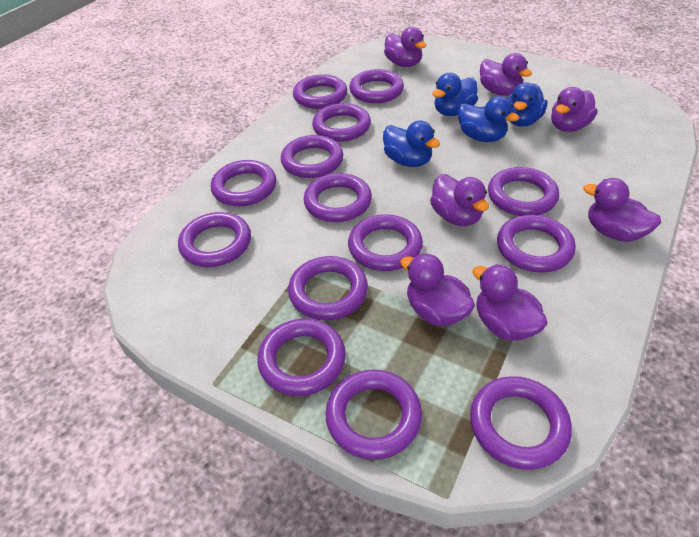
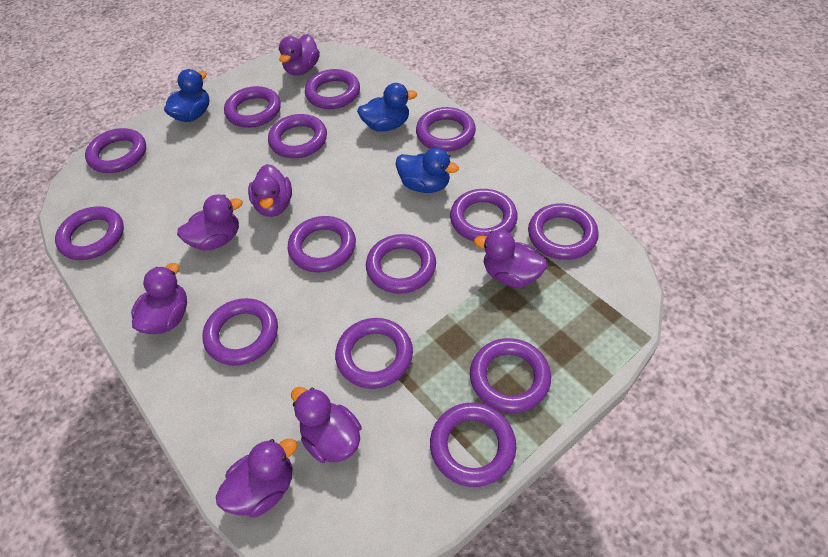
blue duck: 4 -> 3

